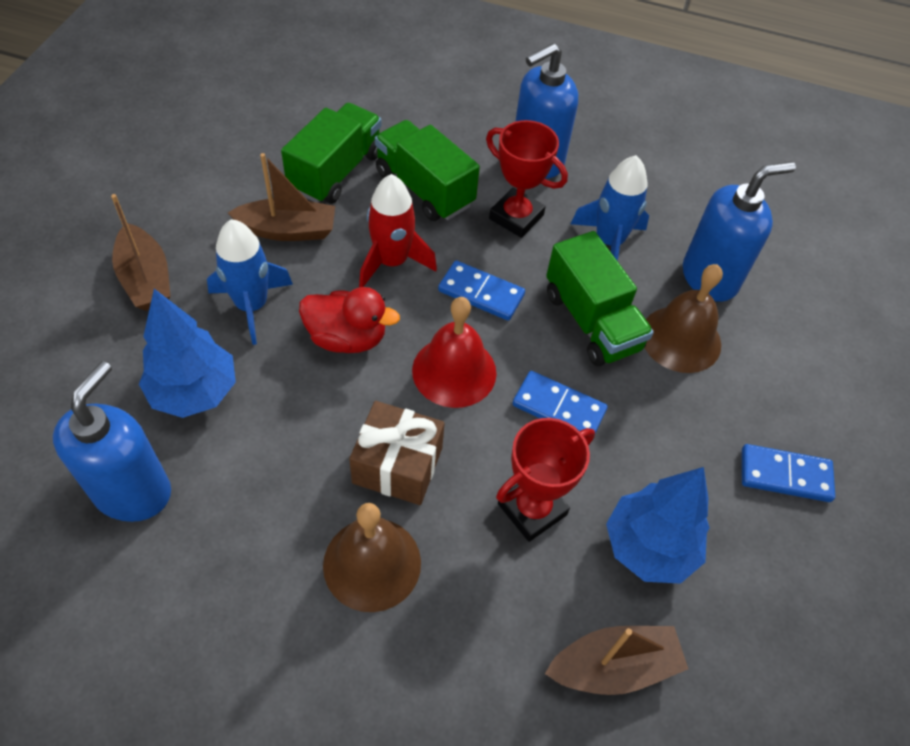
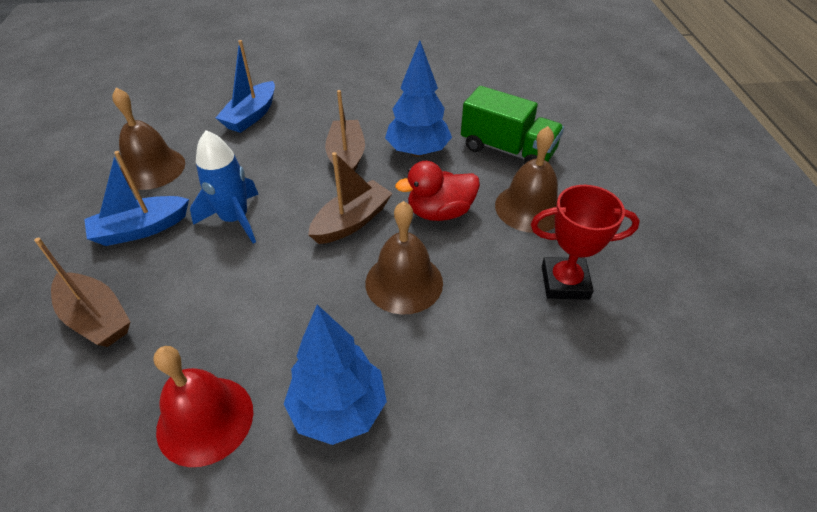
blue boat: 0 -> 2
blue domino: 3 -> 0
blue rocket: 2 -> 1
blue soap dispenser: 3 -> 0
brown bell: 2 -> 3
brown gift: 1 -> 0
green truck: 3 -> 1
red rocket: 1 -> 0
red trophy: 2 -> 1

